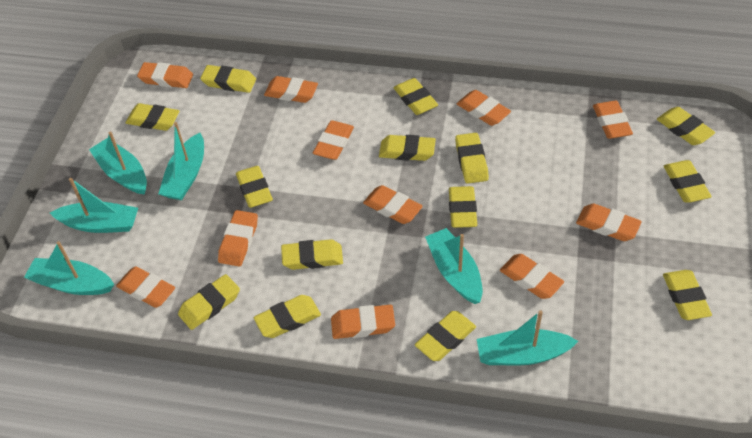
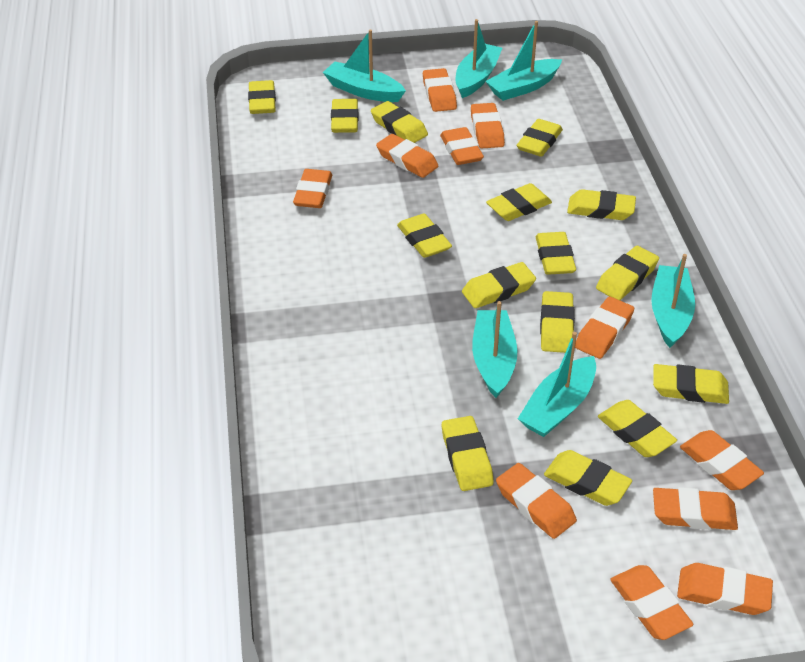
yellow eraser: 14 -> 15

